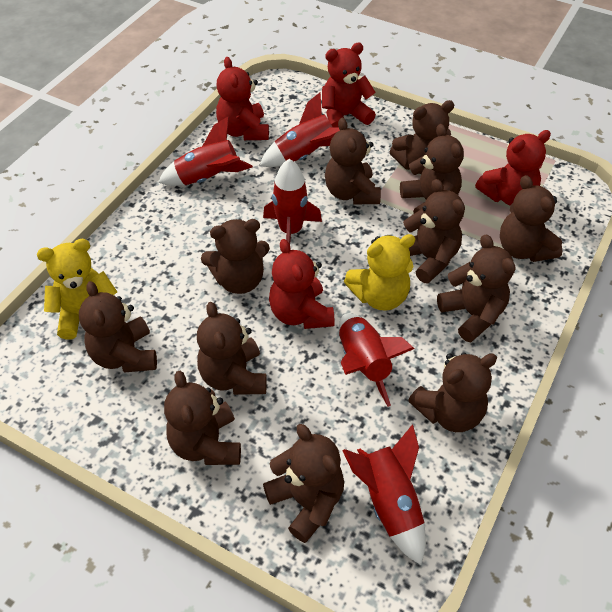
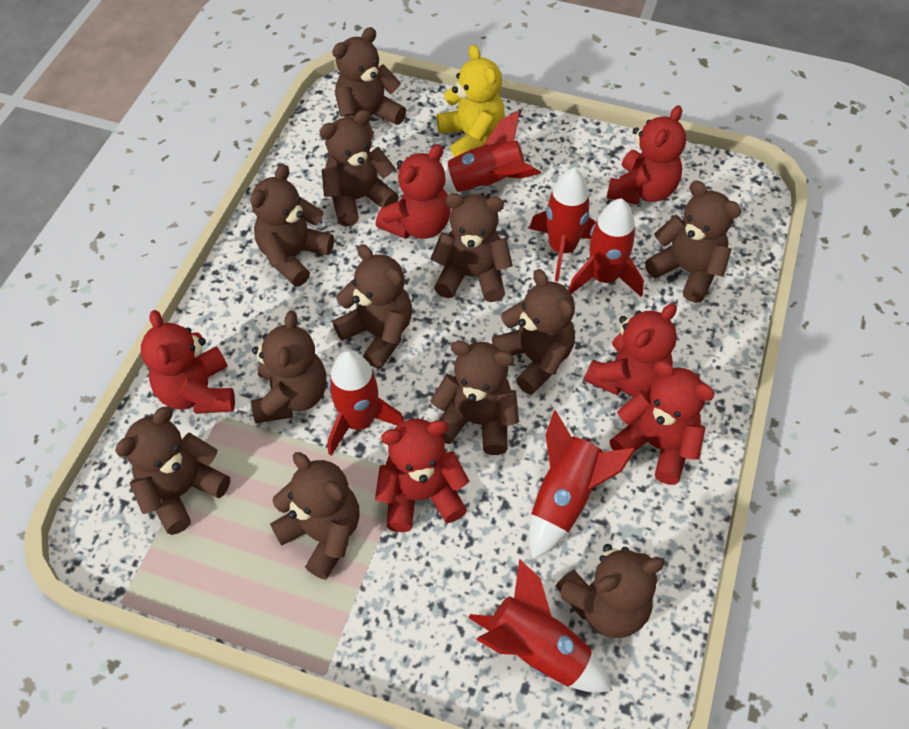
red rocket: 5 -> 6
red teddy bear: 4 -> 6
yellow teddy bear: 2 -> 1

